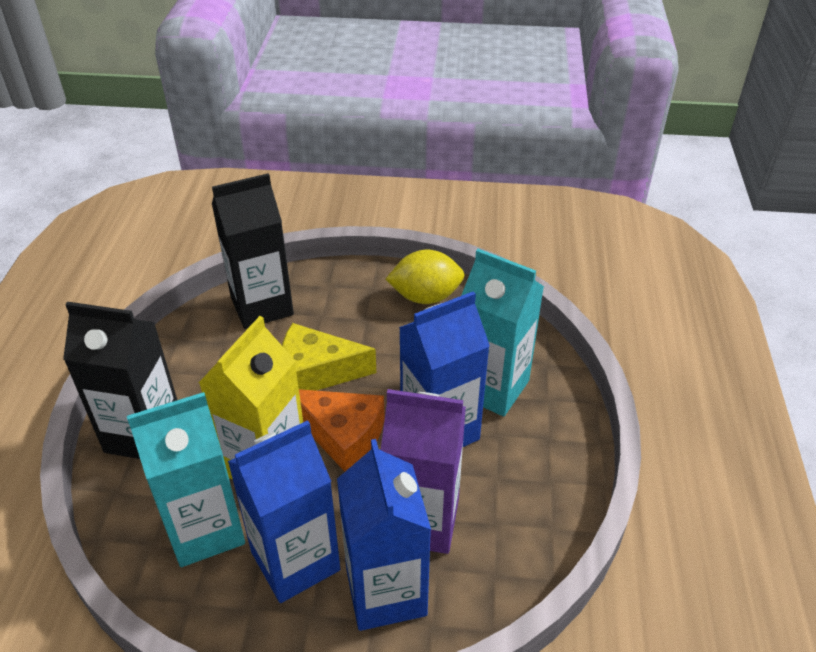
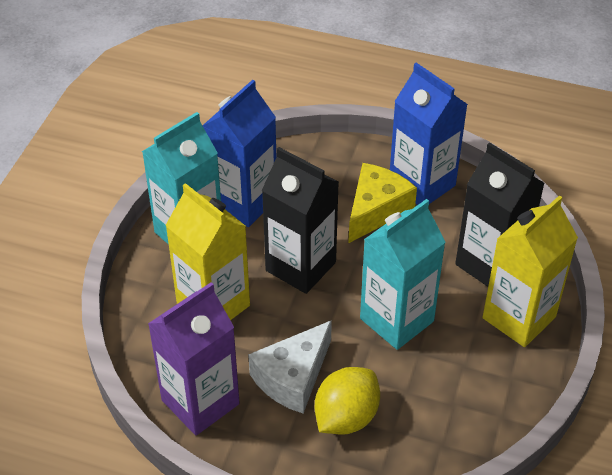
blue carton: 3 -> 2
orange cheese: 1 -> 0
white cheese: 0 -> 1
yellow carton: 1 -> 2

